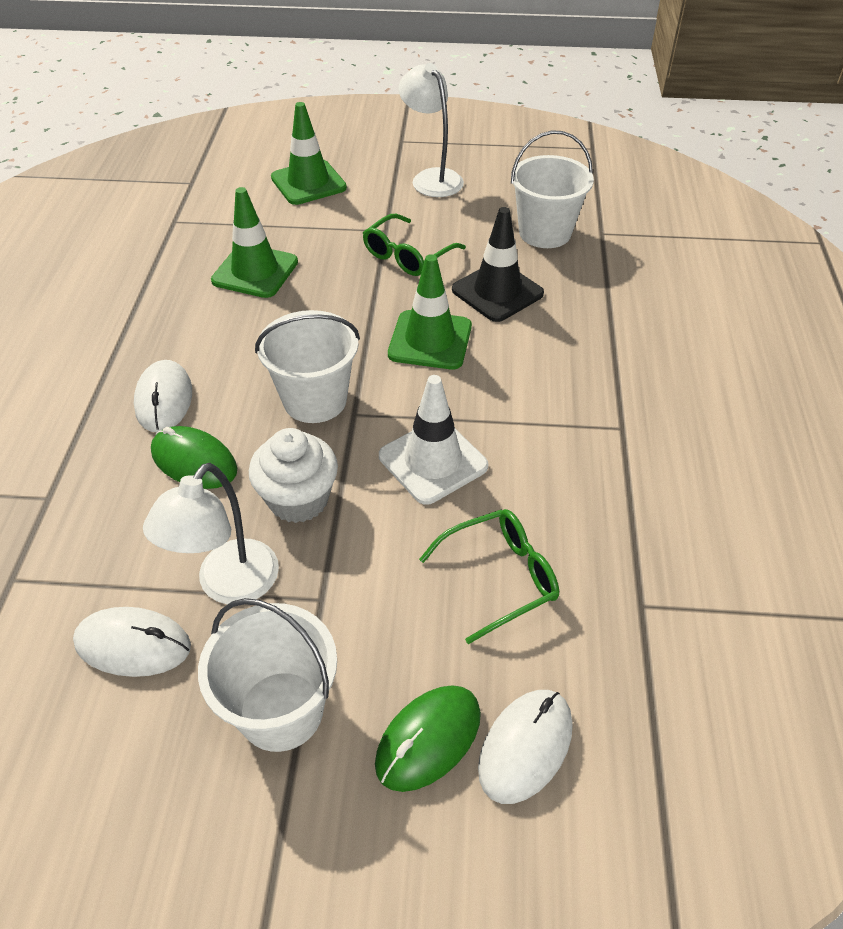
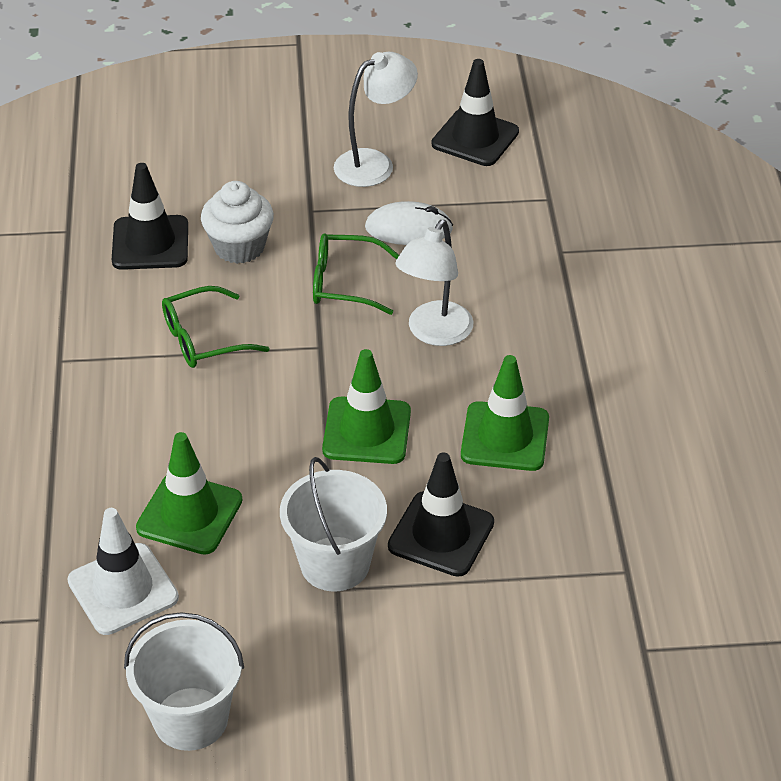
black traffic cone: 1 -> 3
green mouse: 2 -> 0
white bucket: 3 -> 2
white mouse: 3 -> 1

